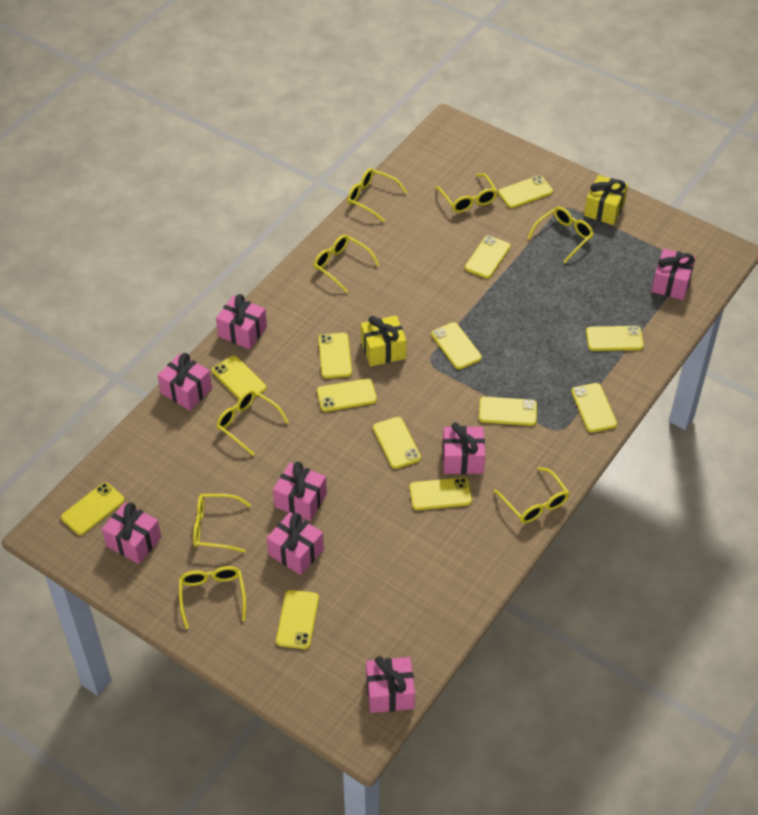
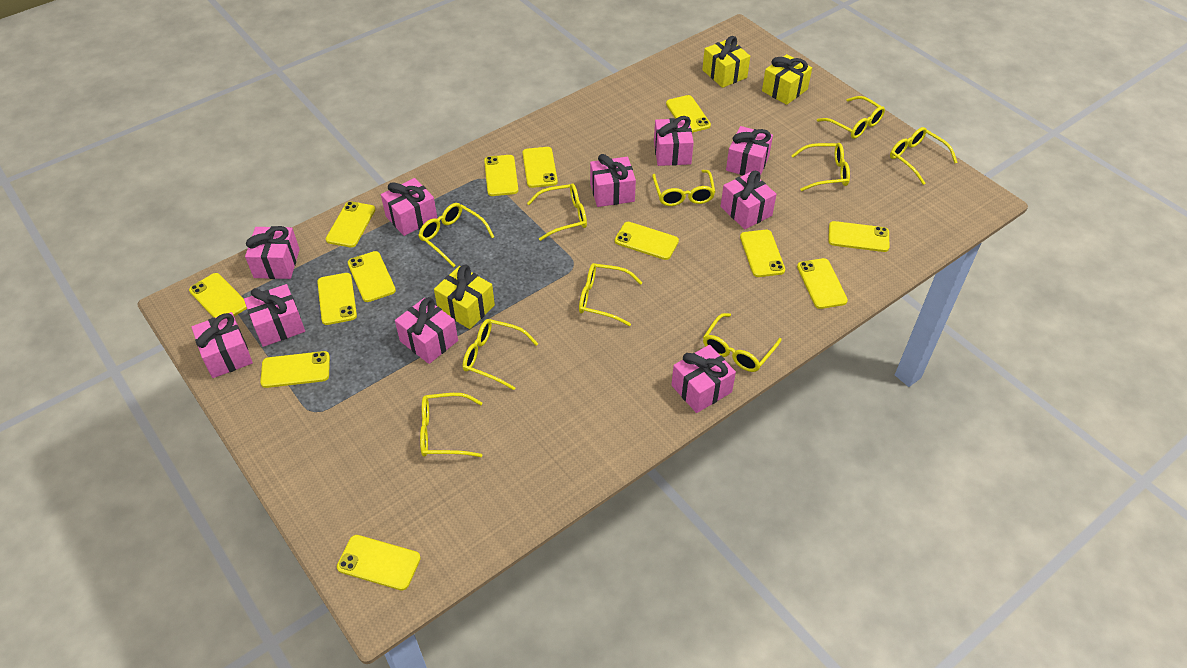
pink gift: 8 -> 10
yellow gift: 2 -> 3
yellow glasses: 8 -> 10

